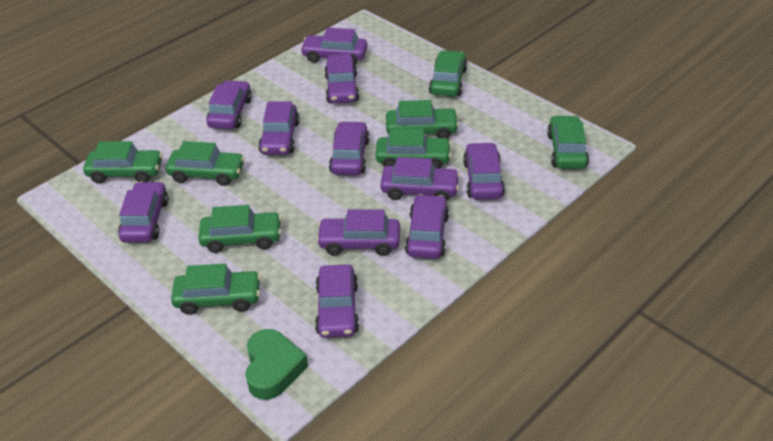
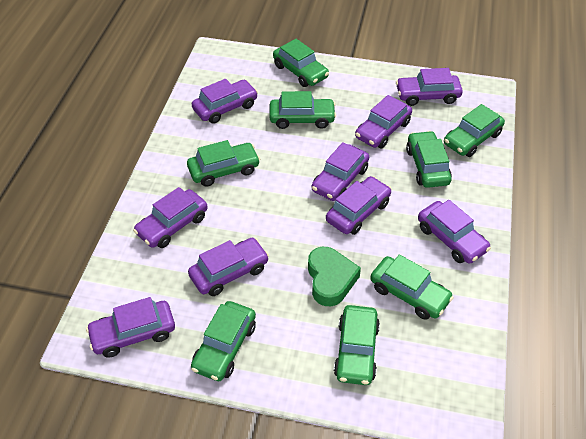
purple car: 11 -> 9

